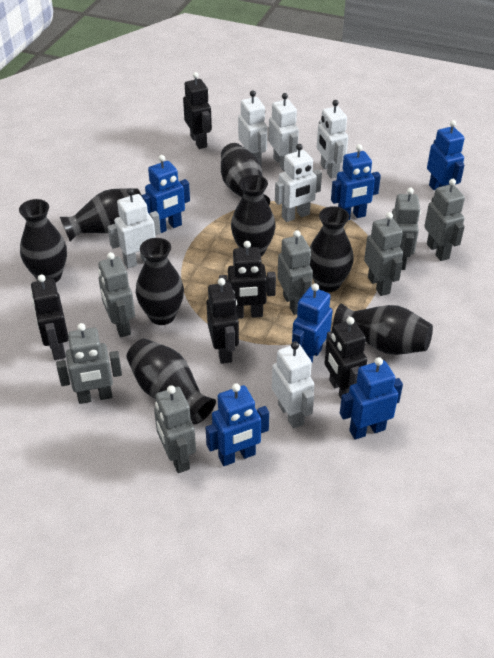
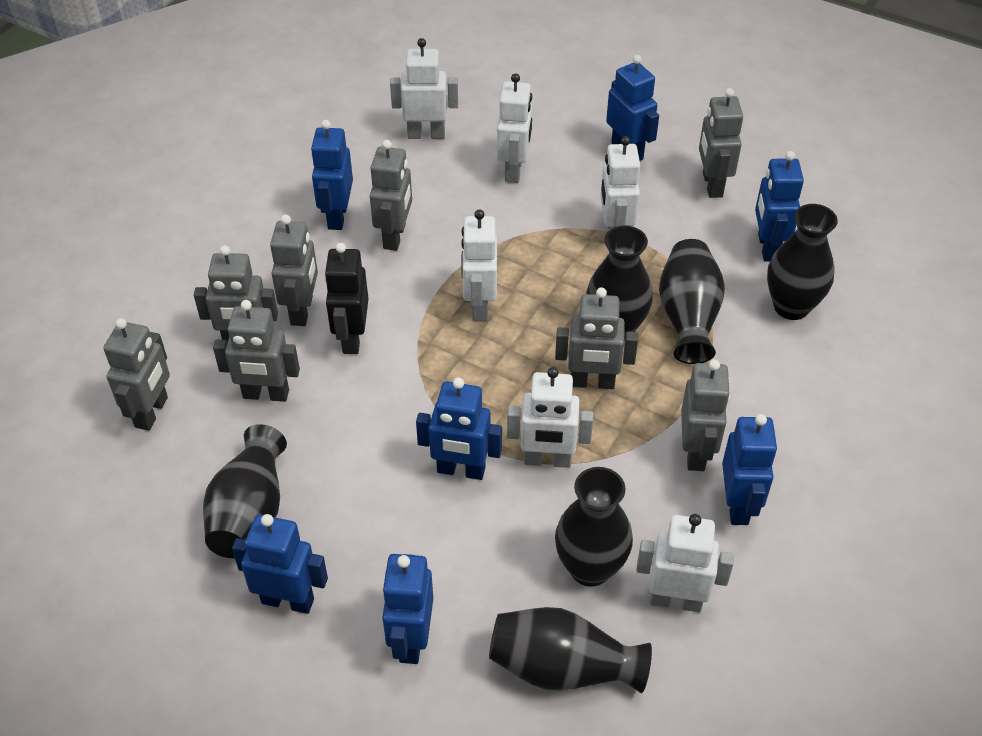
black robot: 5 -> 1
black vase: 8 -> 6
blue robot: 6 -> 7
grey robot: 7 -> 8

